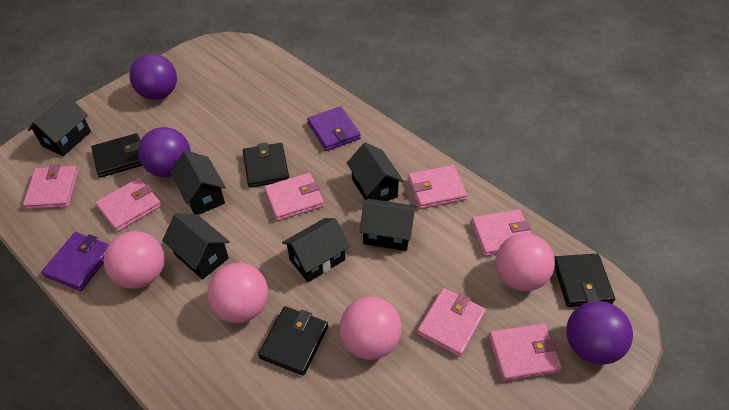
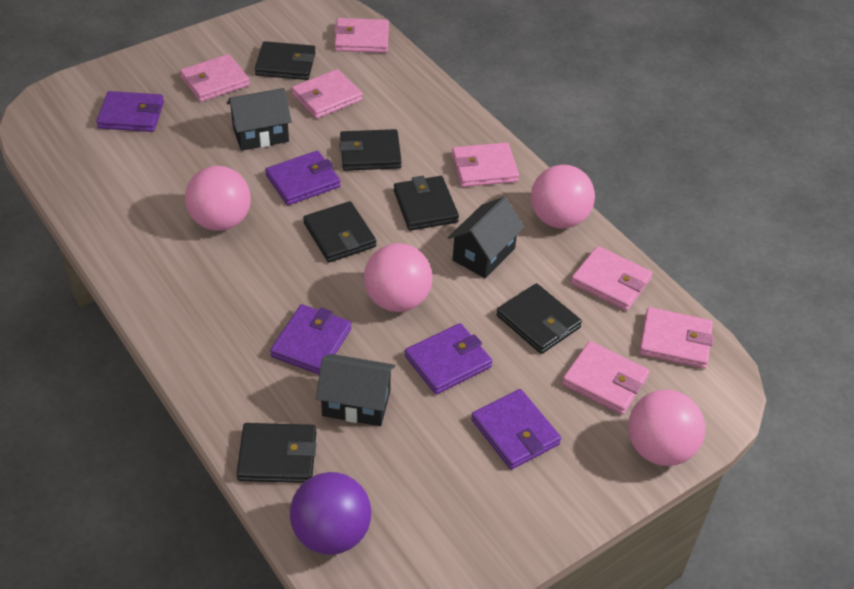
black house: 6 -> 3
black wallet: 4 -> 6
purple ball: 3 -> 1
purple wallet: 2 -> 5

